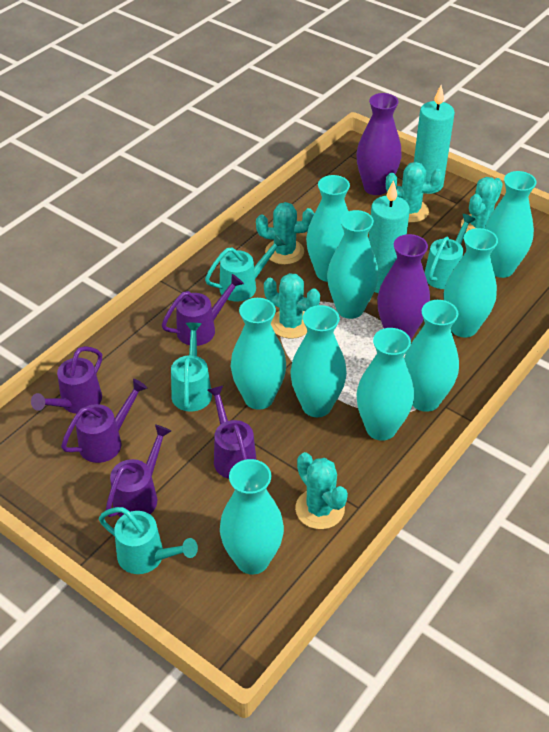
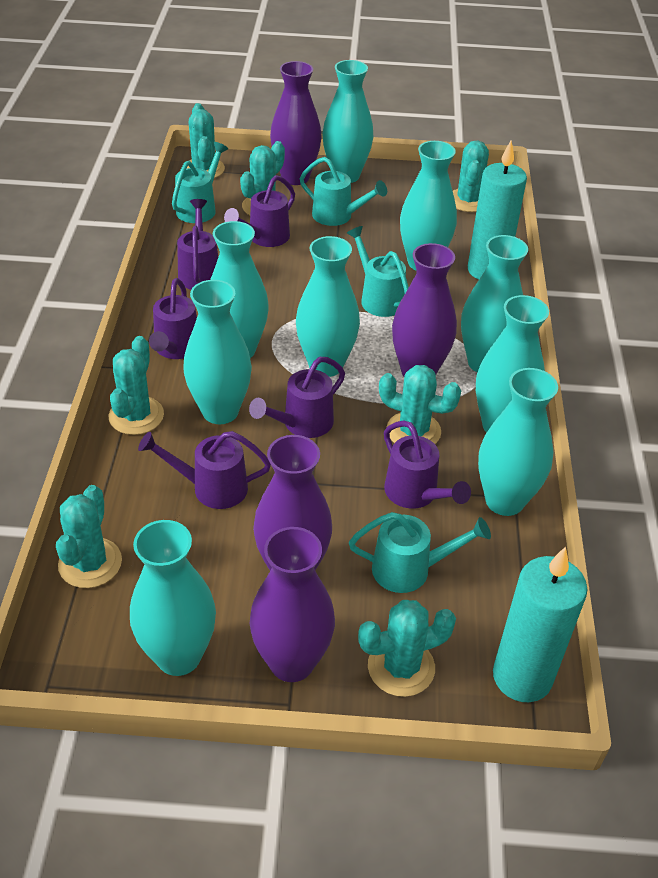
purple vase: 2 -> 4
purple watering can: 5 -> 6
turquoise cactus: 5 -> 7

